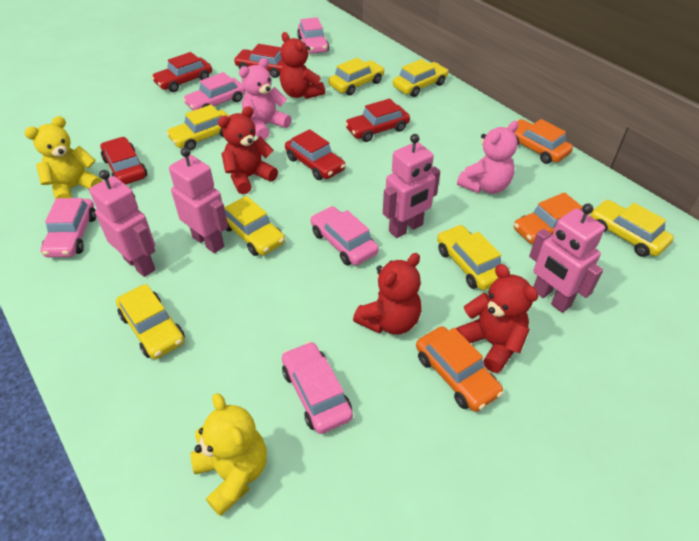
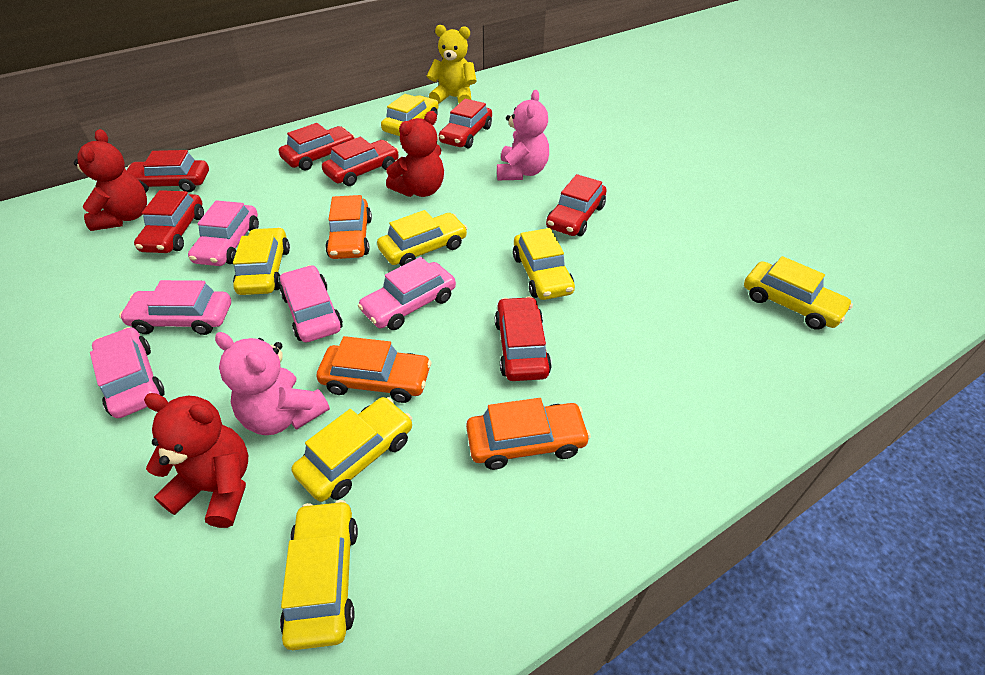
pink robot: 4 -> 0
red car: 5 -> 7
red teddy bear: 4 -> 3
yellow teddy bear: 2 -> 1

